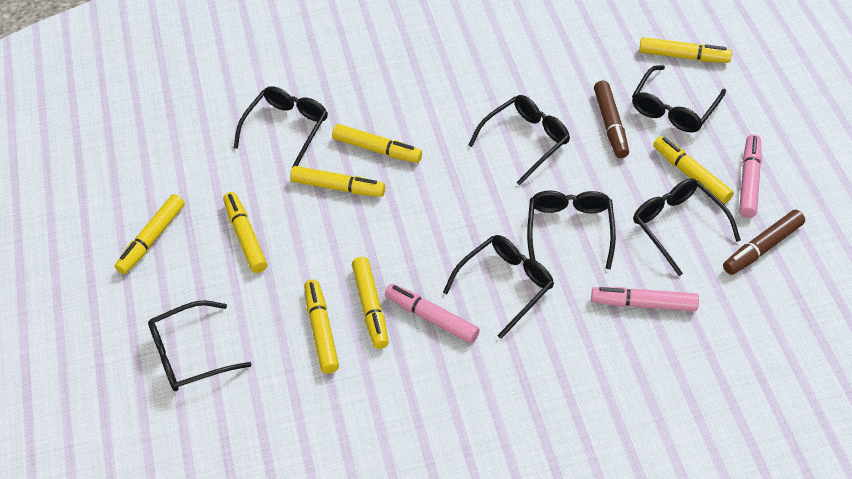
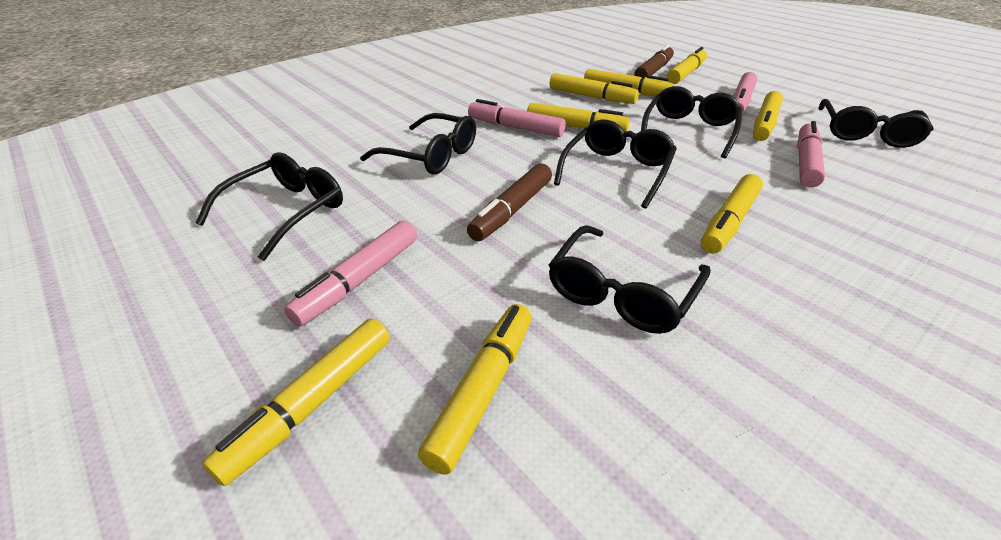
black glasses: 7 -> 6
pink marker: 3 -> 4

